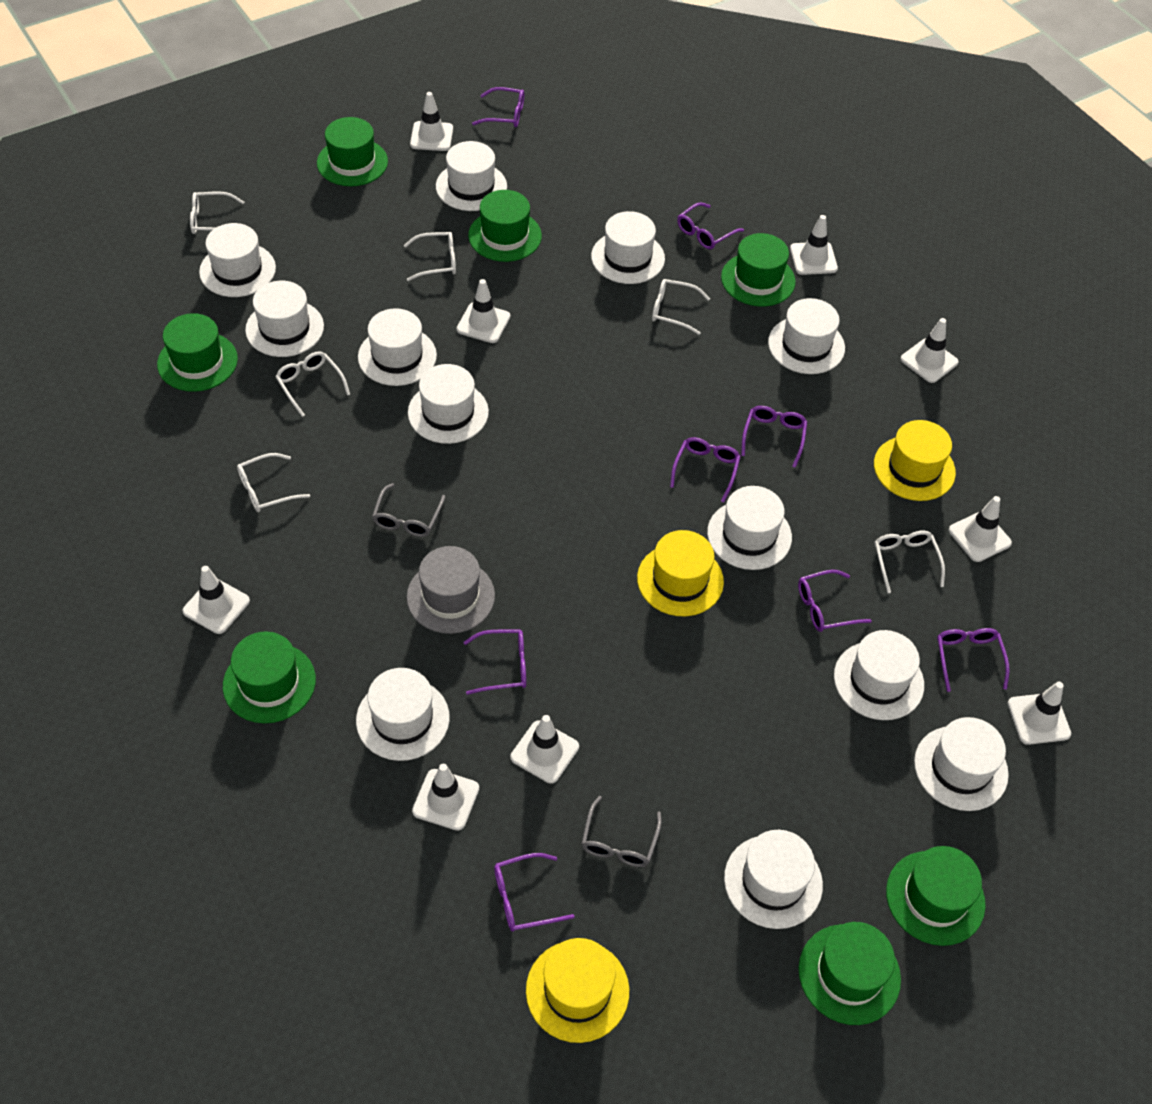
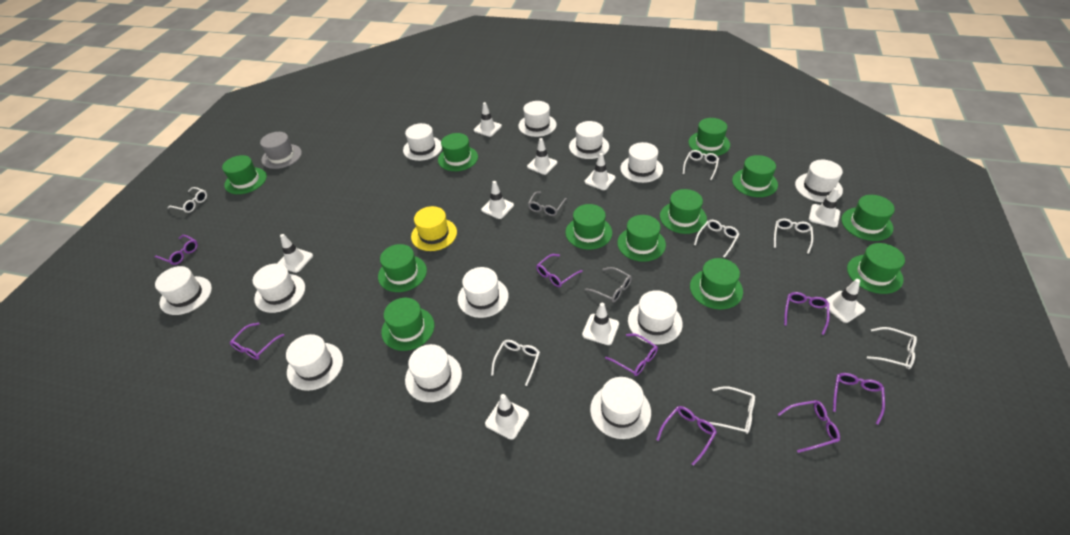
green hat: 7 -> 12
white glasses: 6 -> 7
yellow hat: 3 -> 1

